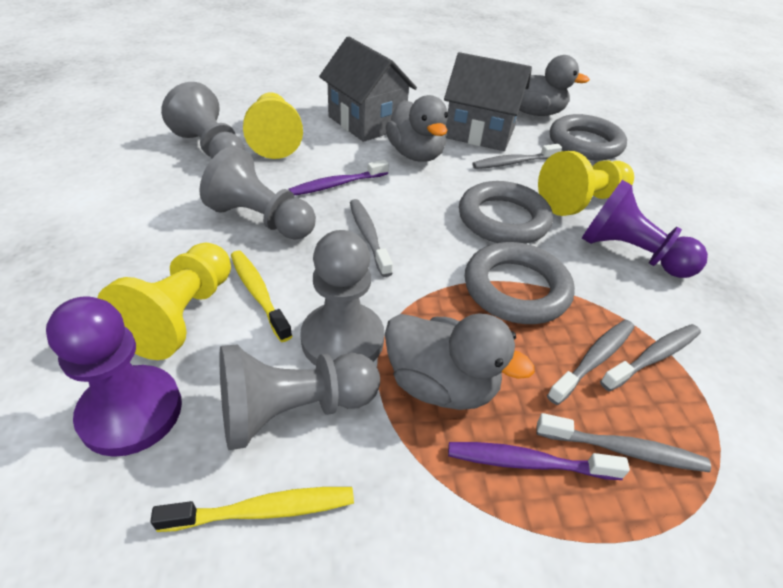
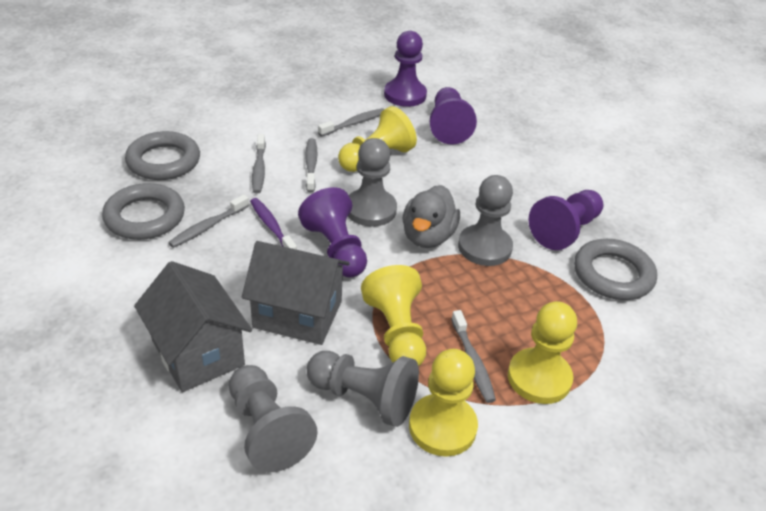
grey duck: 3 -> 1
purple pawn: 2 -> 4
purple toothbrush: 2 -> 1
yellow pawn: 3 -> 4
yellow toothbrush: 2 -> 0

